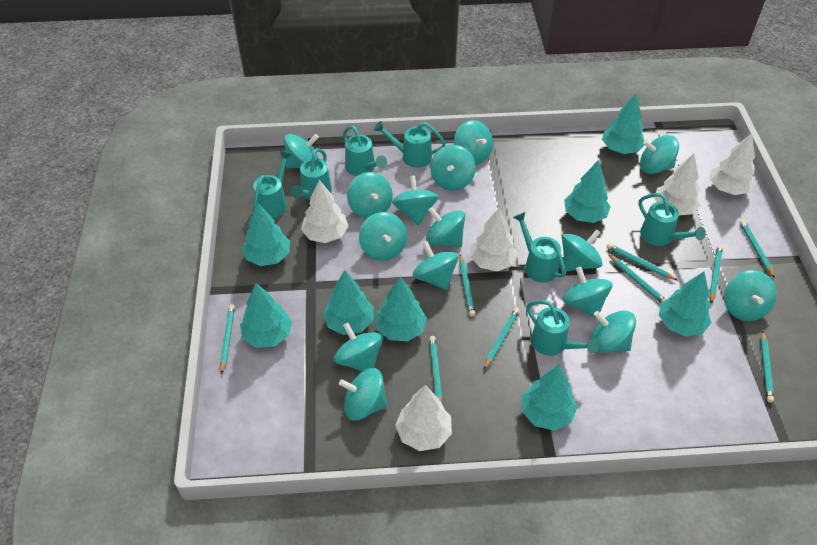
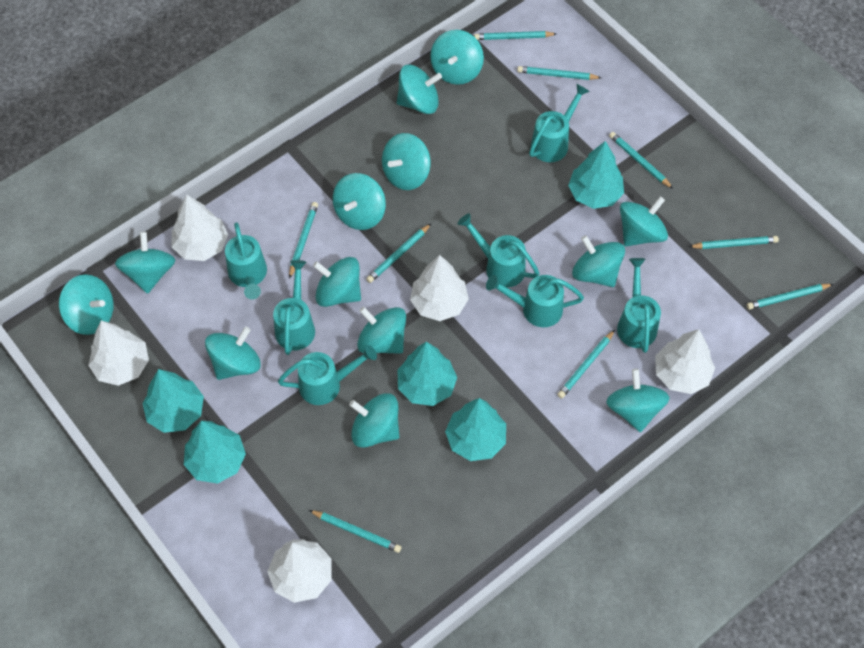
turquoise spinning top: 15 -> 13
turquoise tree: 8 -> 5

